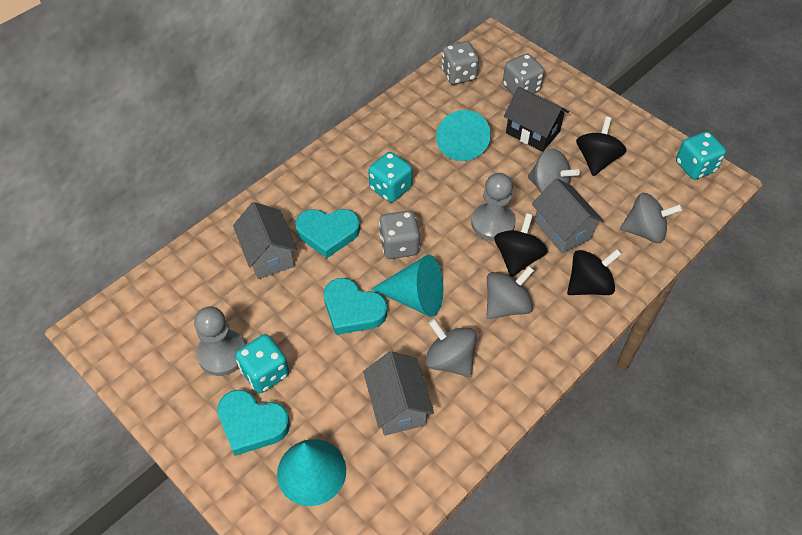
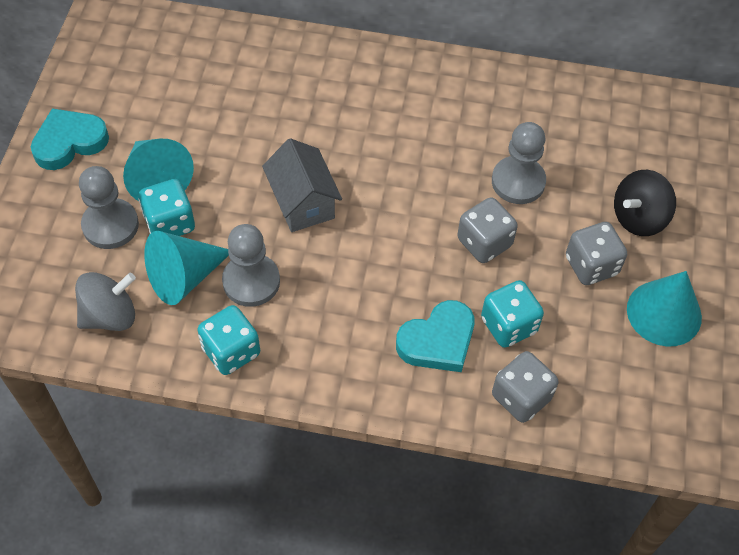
black house: 1 -> 0
black spinning top: 3 -> 1
grey house: 3 -> 1
grey pawn: 2 -> 3
grey spinning top: 4 -> 1
turquoise heart: 3 -> 2

